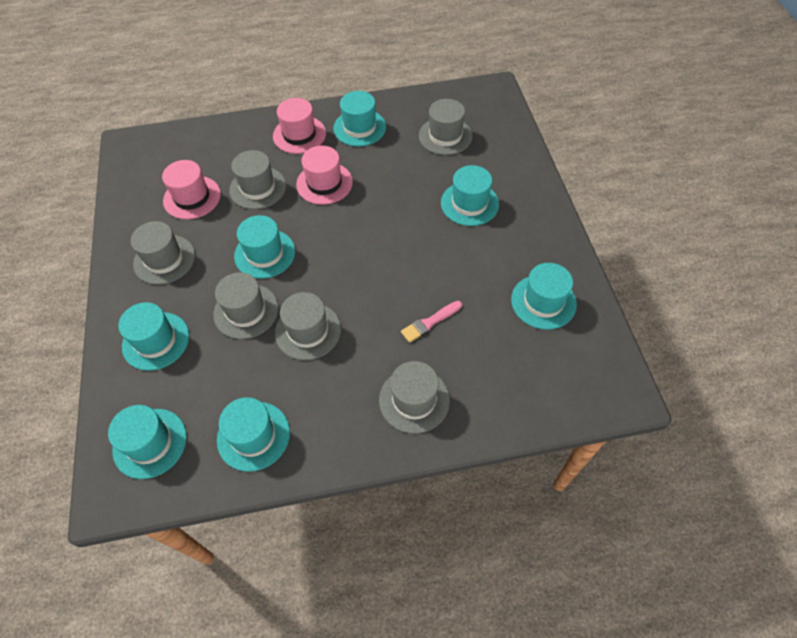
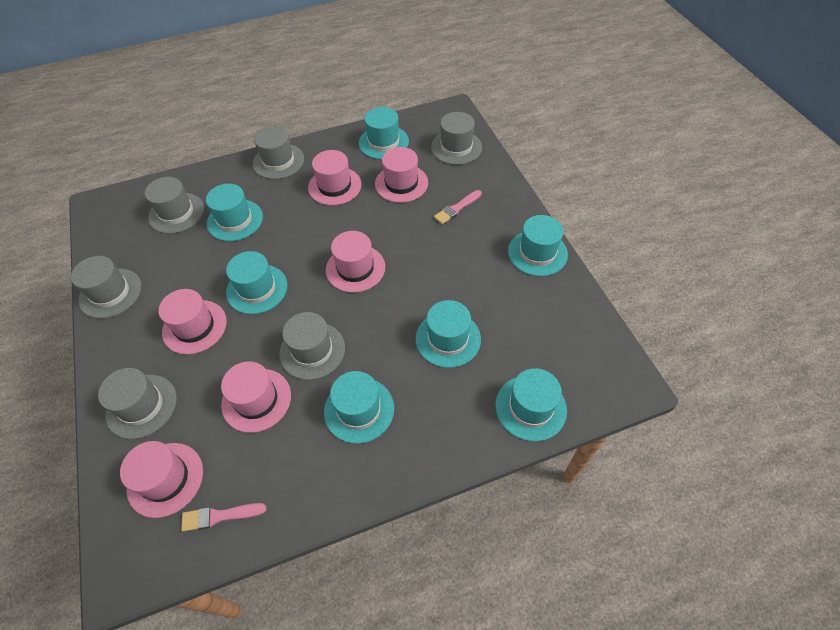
pink brush: 1 -> 2
pink hat: 3 -> 6

